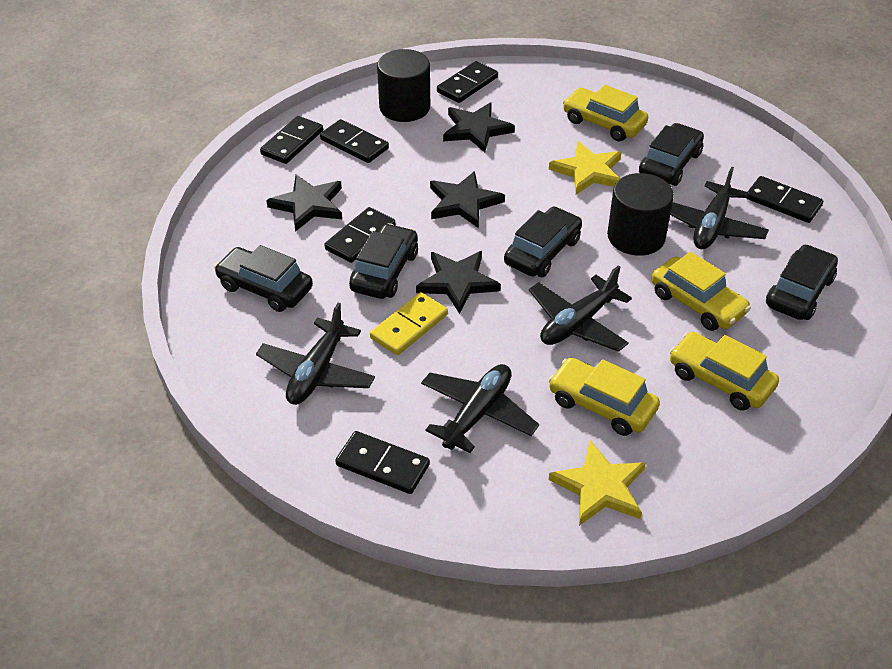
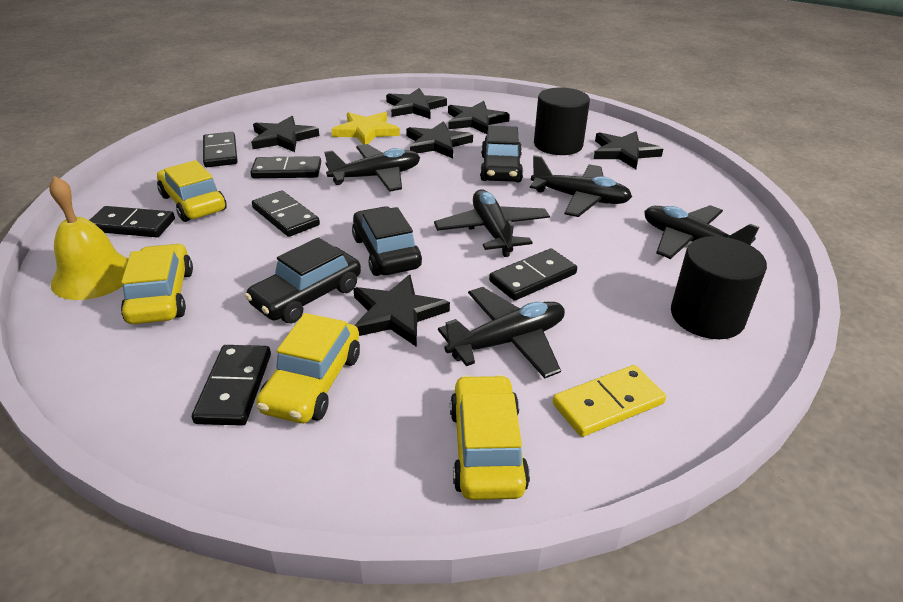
black car: 5 -> 3
black plane: 4 -> 5
black star: 4 -> 6
yellow bell: 0 -> 1
yellow star: 2 -> 1

